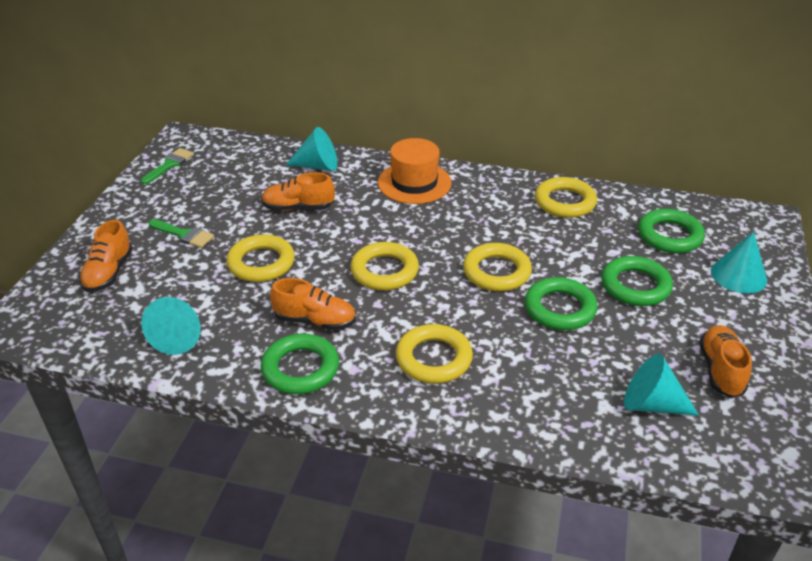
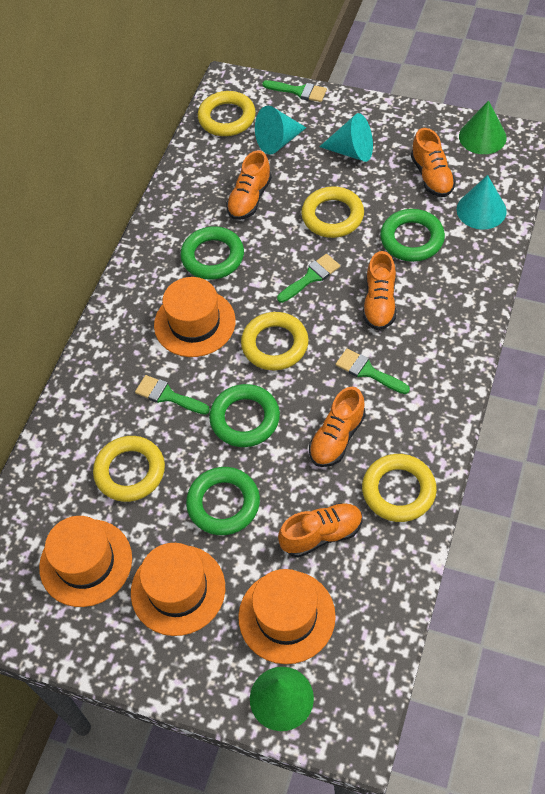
green brush: 2 -> 4
green cone: 0 -> 2
orange hat: 1 -> 4
orange shoe: 4 -> 5
turquoise cone: 4 -> 3

